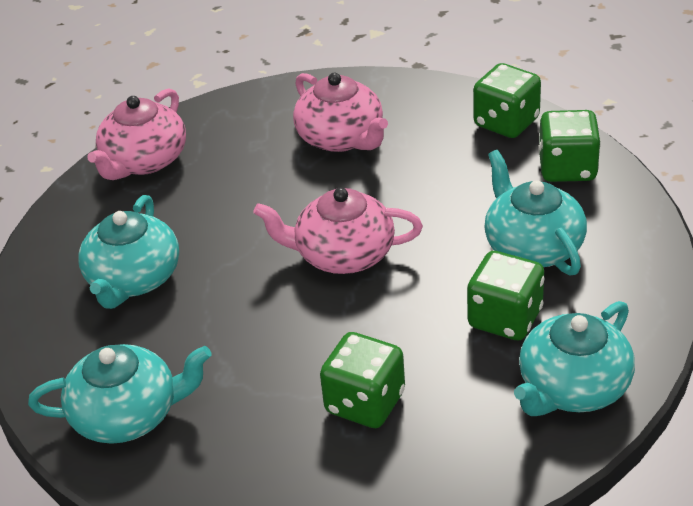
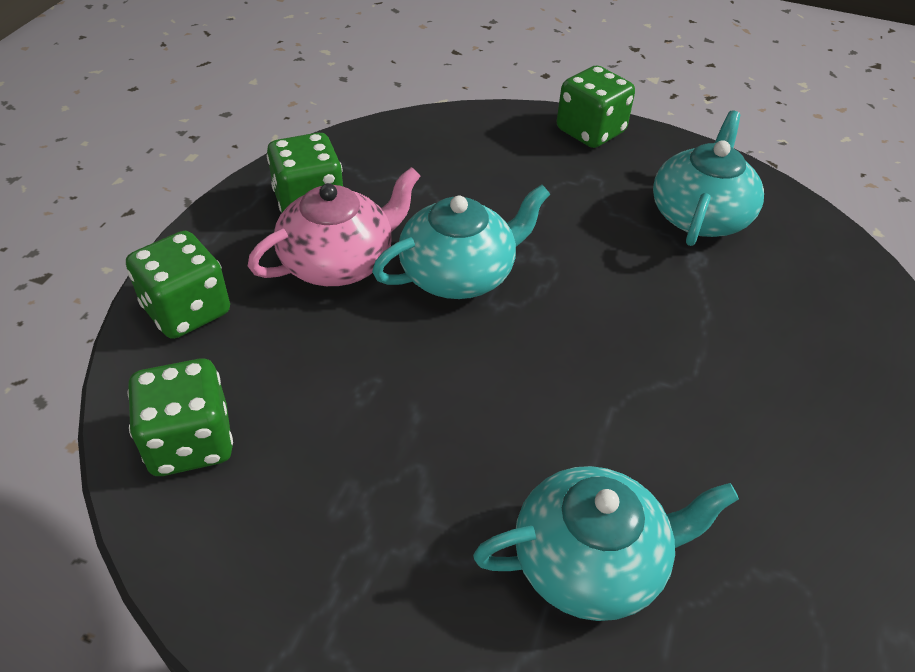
pink teapot: 3 -> 1
turquoise teapot: 4 -> 3

